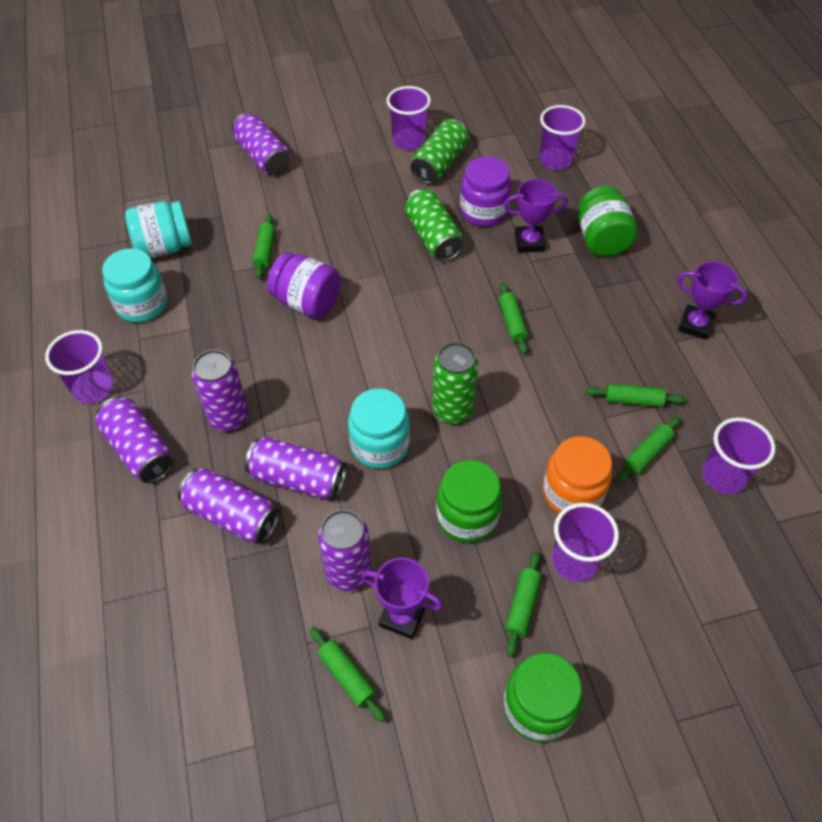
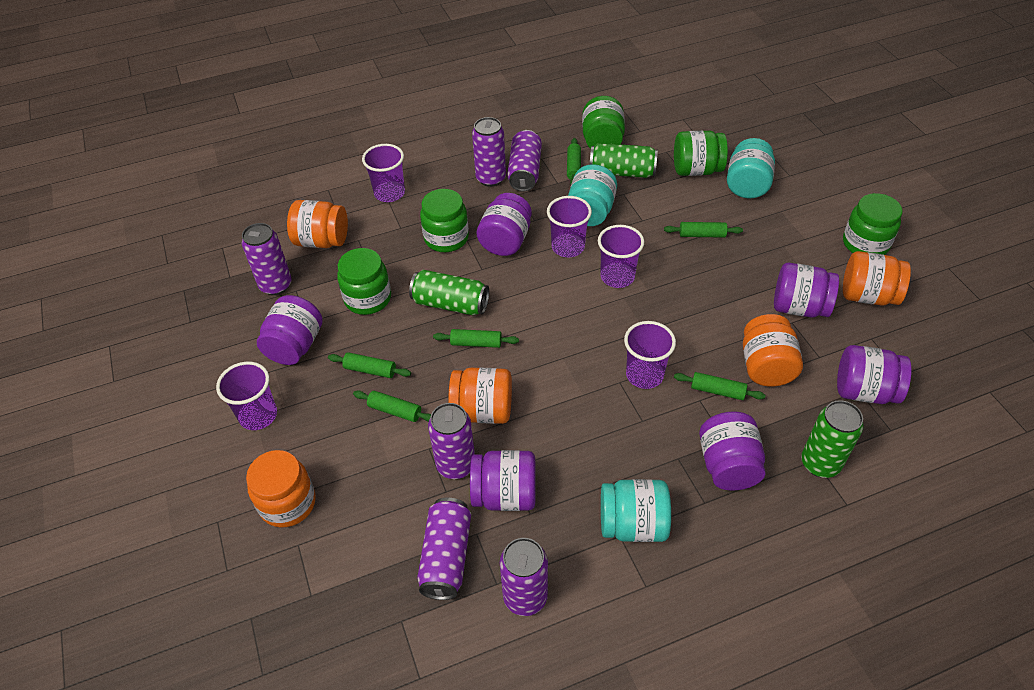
green jar: 3 -> 5
orange jar: 1 -> 5
purple jar: 2 -> 6
purple trophy: 3 -> 0

